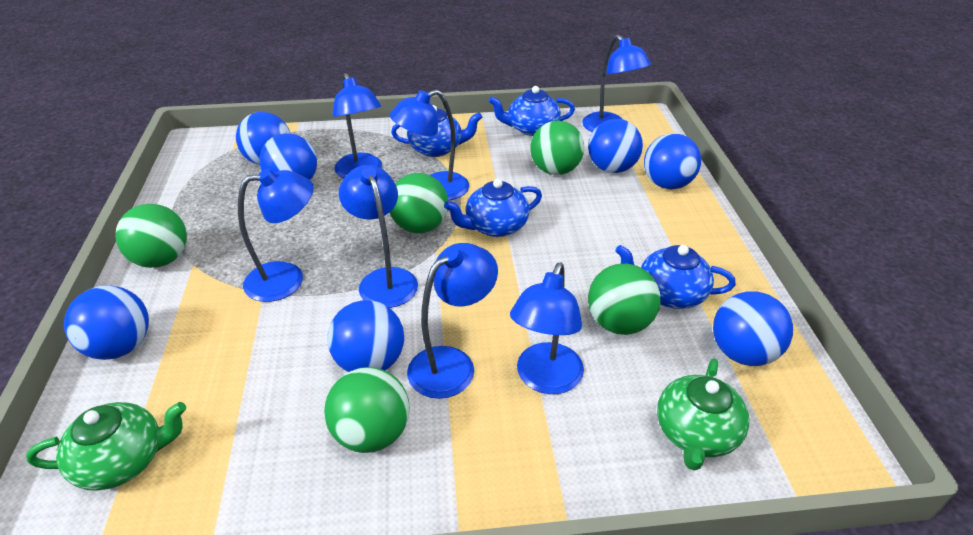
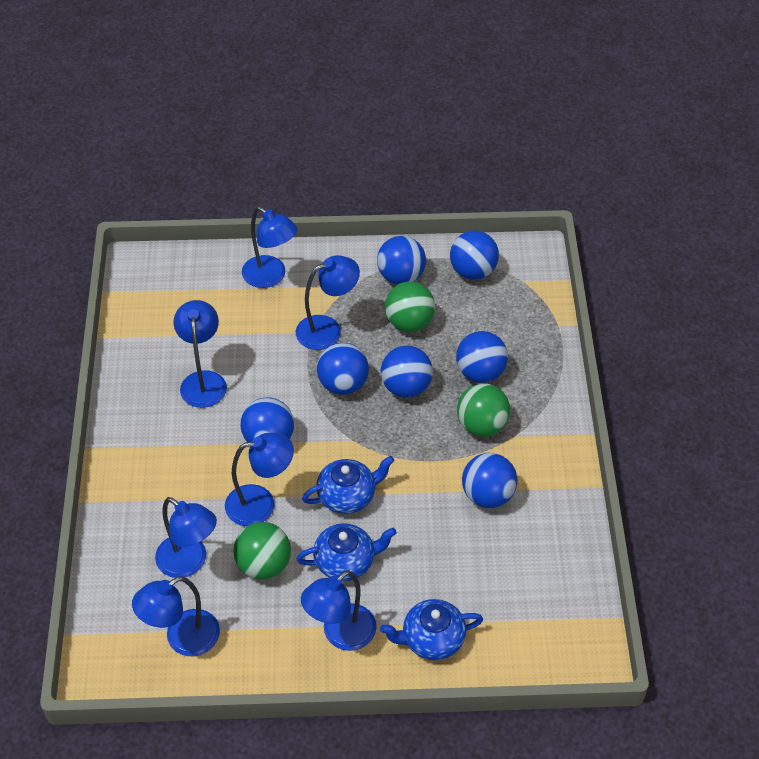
blue teapot: 4 -> 3
green ball: 5 -> 3
green teapot: 2 -> 0

